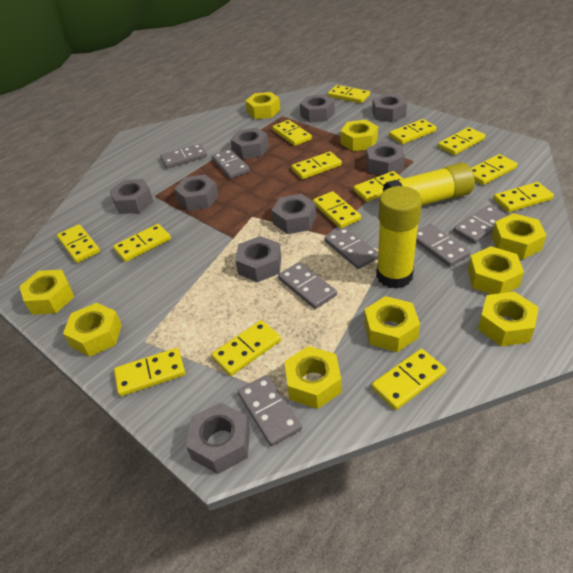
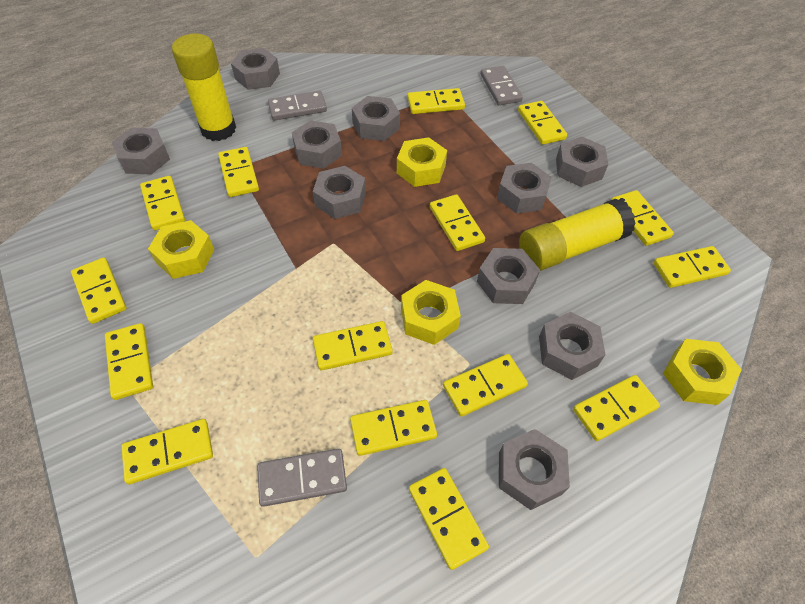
grey domino: 7 -> 3
grey nut: 9 -> 10
yellow domino: 14 -> 15
yellow nut: 9 -> 4

